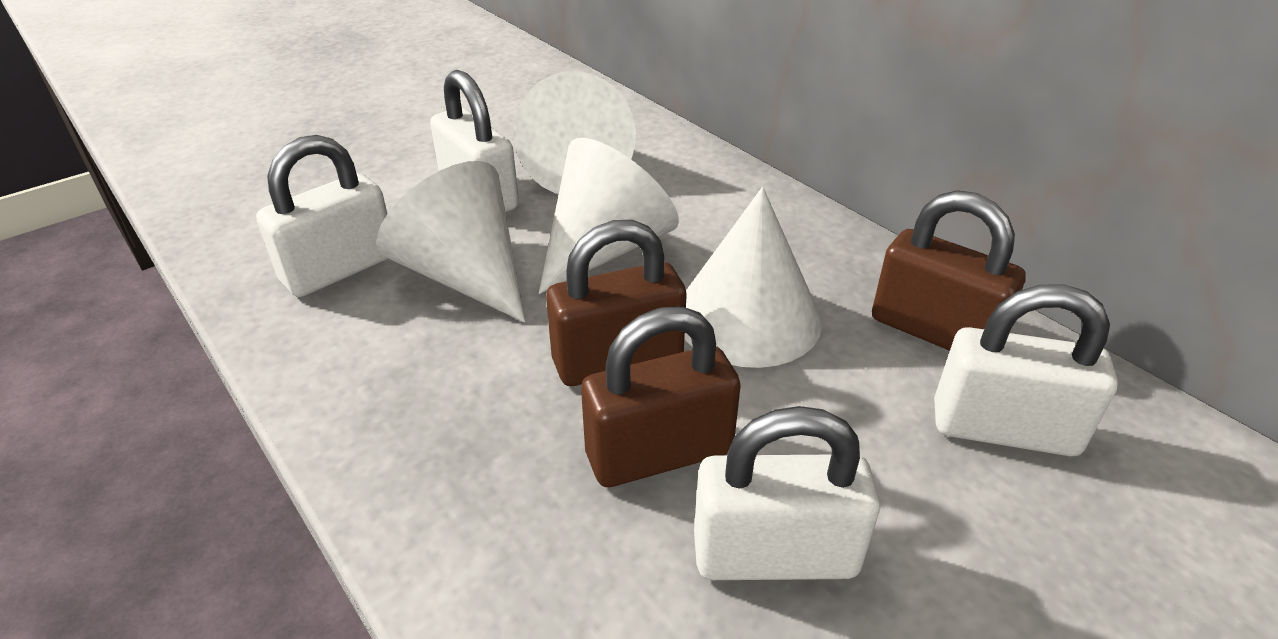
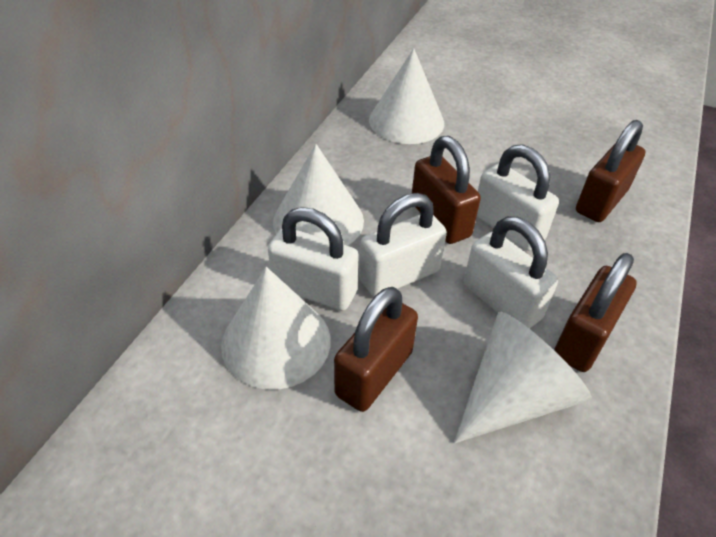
brown padlock: 3 -> 4

